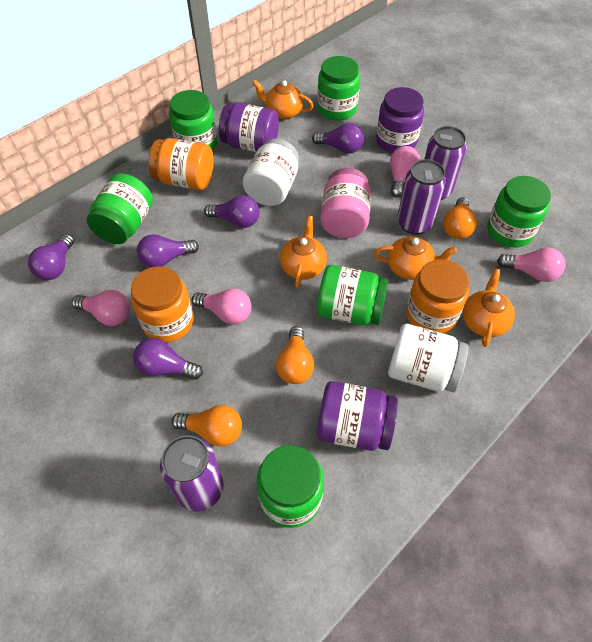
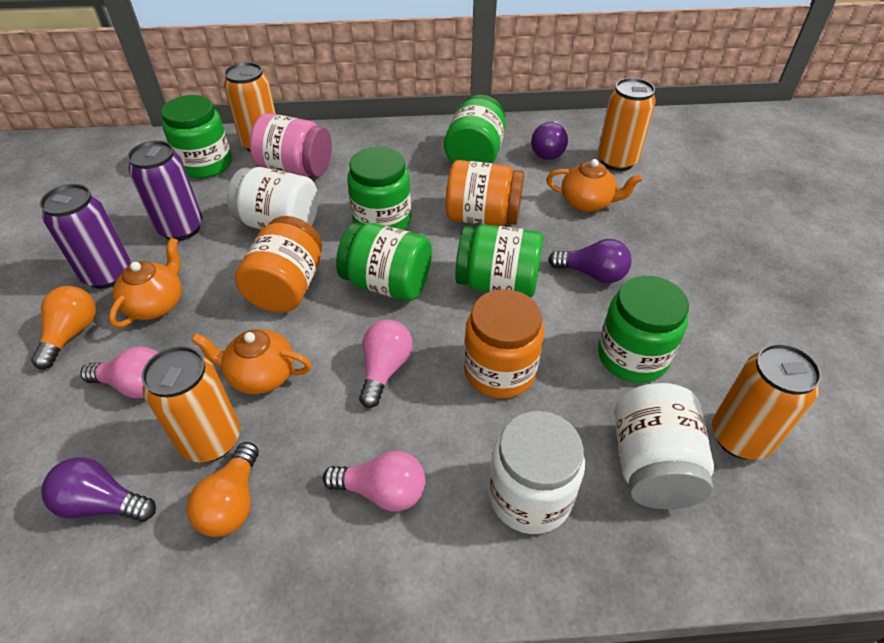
orange can: 0 -> 4
orange light bulb: 3 -> 2
orange teapot: 4 -> 3
pink light bulb: 4 -> 3
purple can: 3 -> 2
purple jar: 3 -> 0
purple light bulb: 5 -> 3
white jar: 2 -> 3

